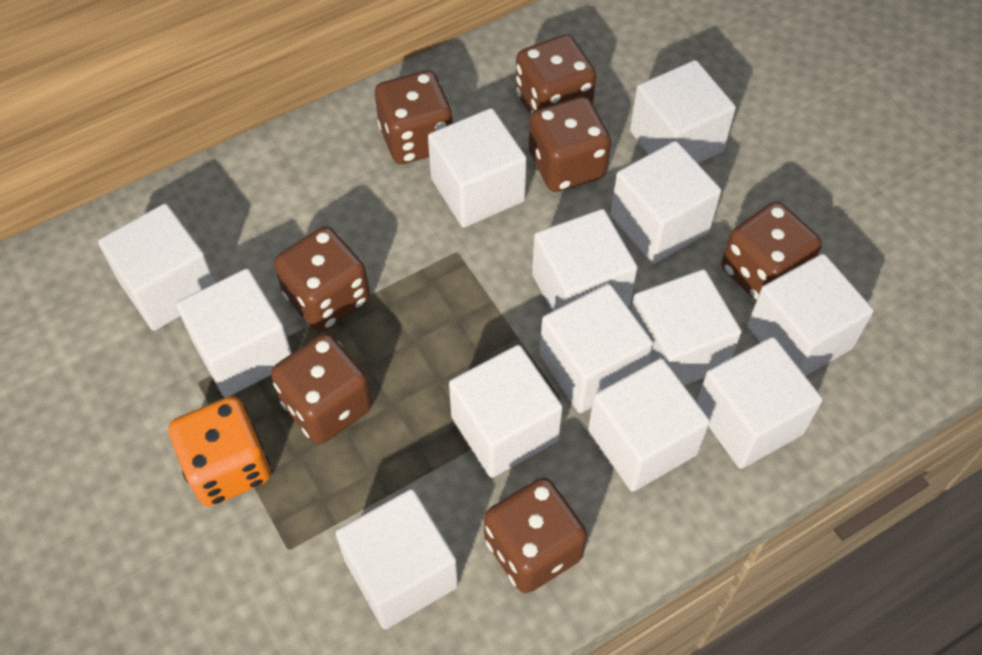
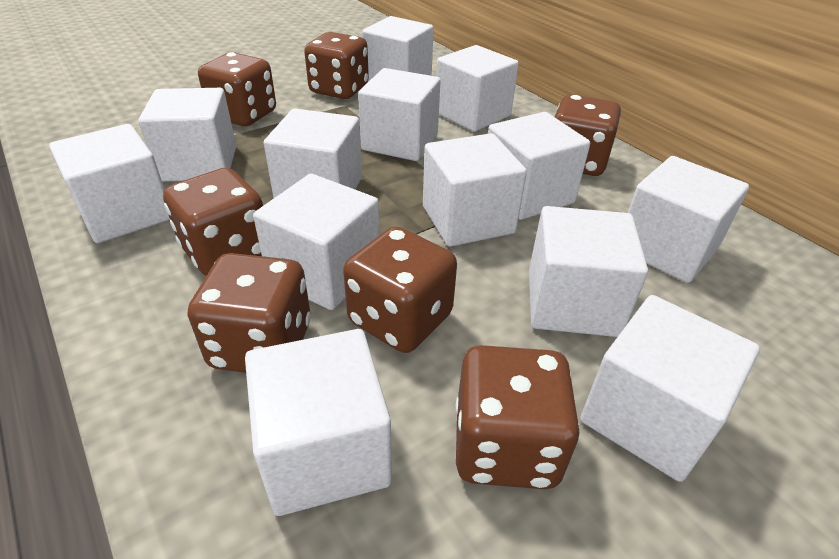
orange dice: 1 -> 0

